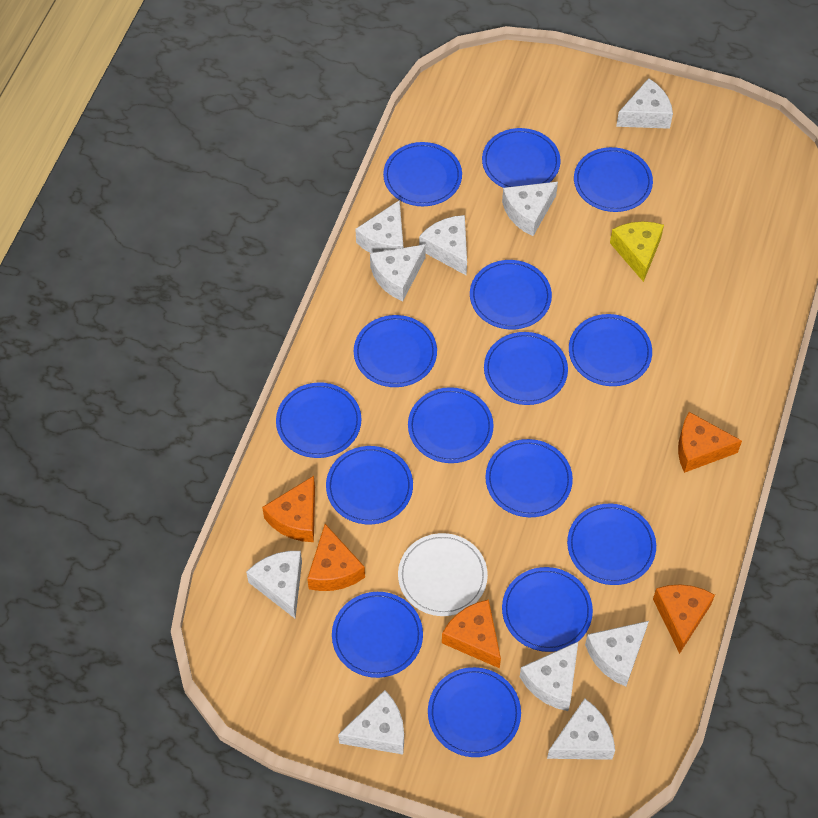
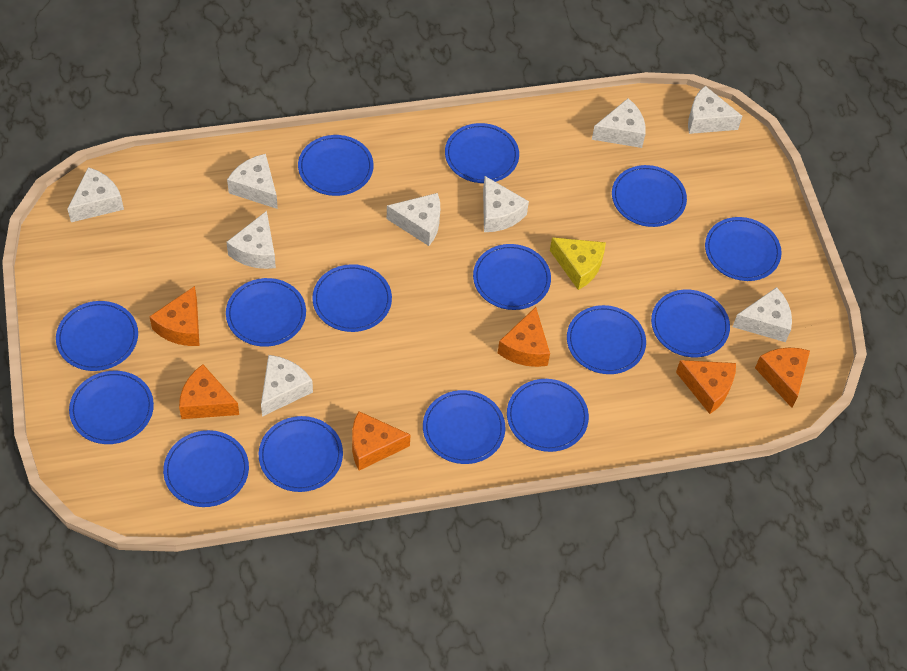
orange cheese: 5 -> 6
white cheese: 10 -> 9
white plate: 1 -> 0

